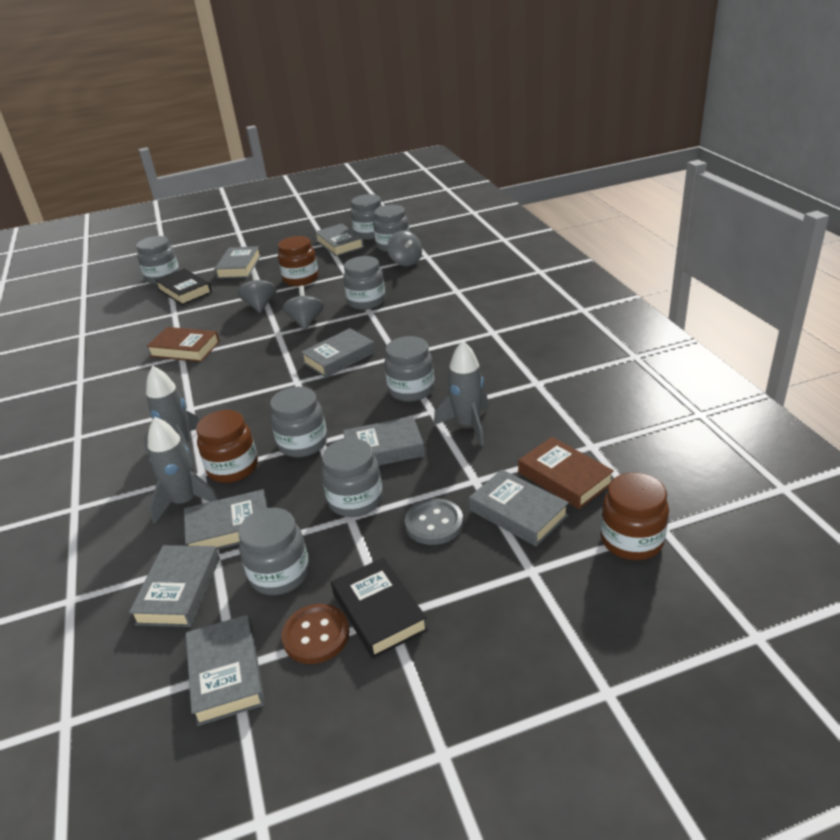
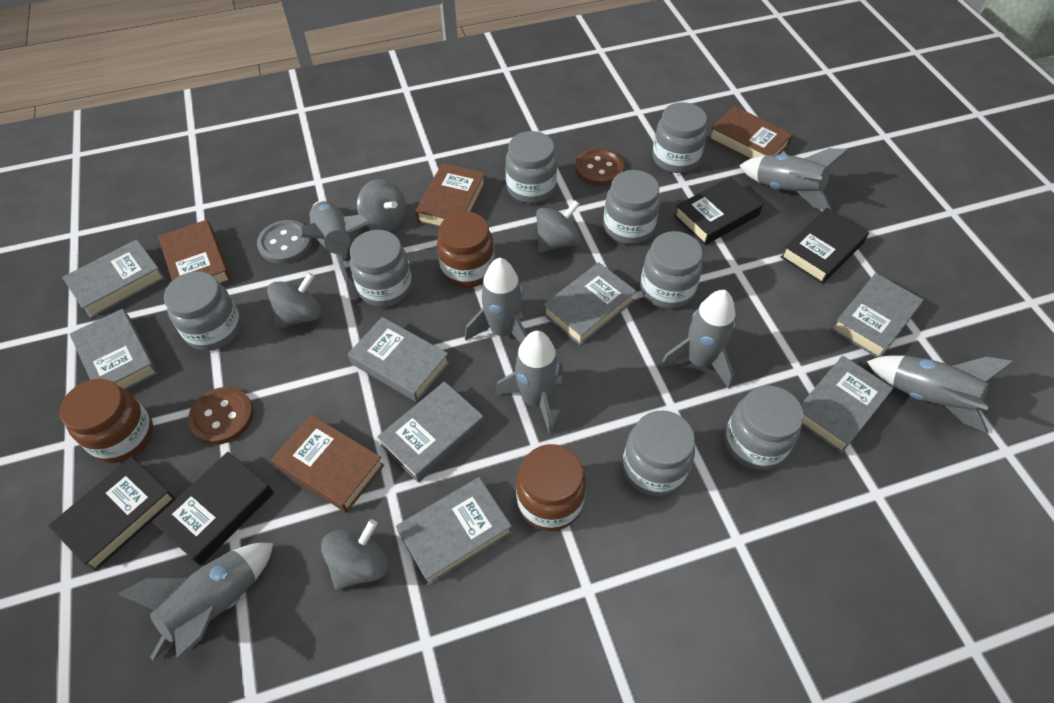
black book: 2 -> 4
brown book: 2 -> 4
brown button: 1 -> 2
grey rocket: 3 -> 7
grey spinning top: 3 -> 4

